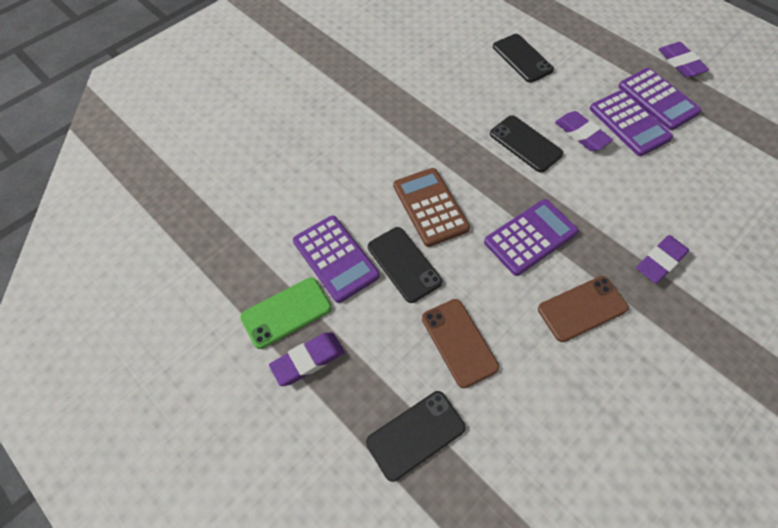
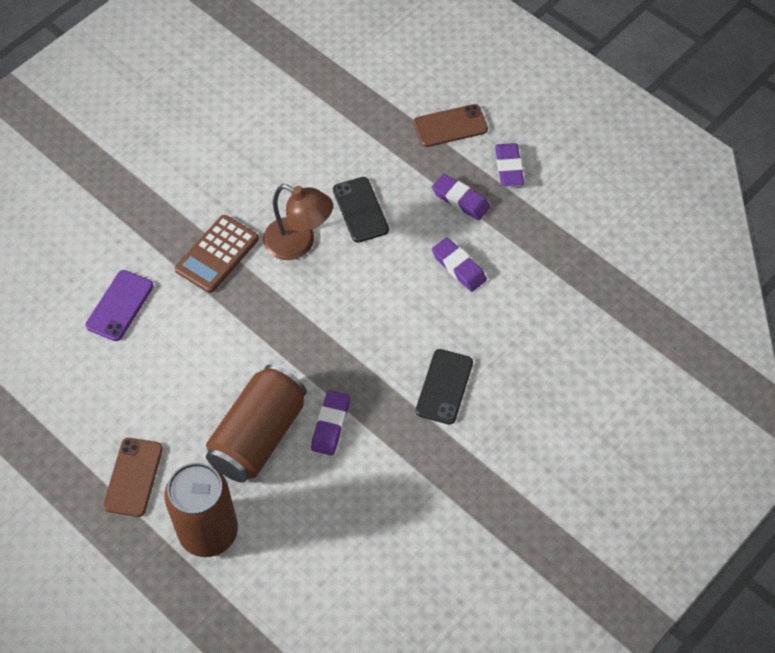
black phone: 4 -> 2
brown can: 0 -> 2
brown lamp: 0 -> 1
green phone: 1 -> 0
purple calculator: 4 -> 0
purple phone: 0 -> 1

